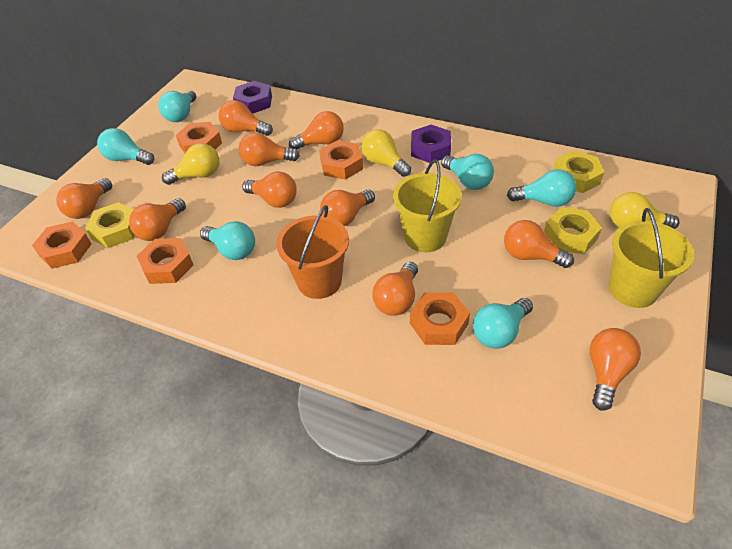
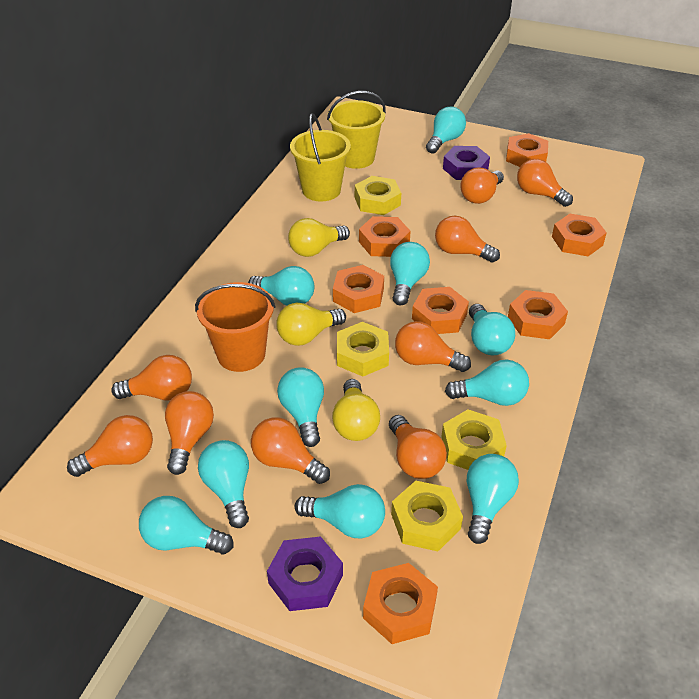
orange light bulb: 10 -> 9
orange nut: 5 -> 7
turquoise light bulb: 6 -> 10
yellow nut: 3 -> 4

